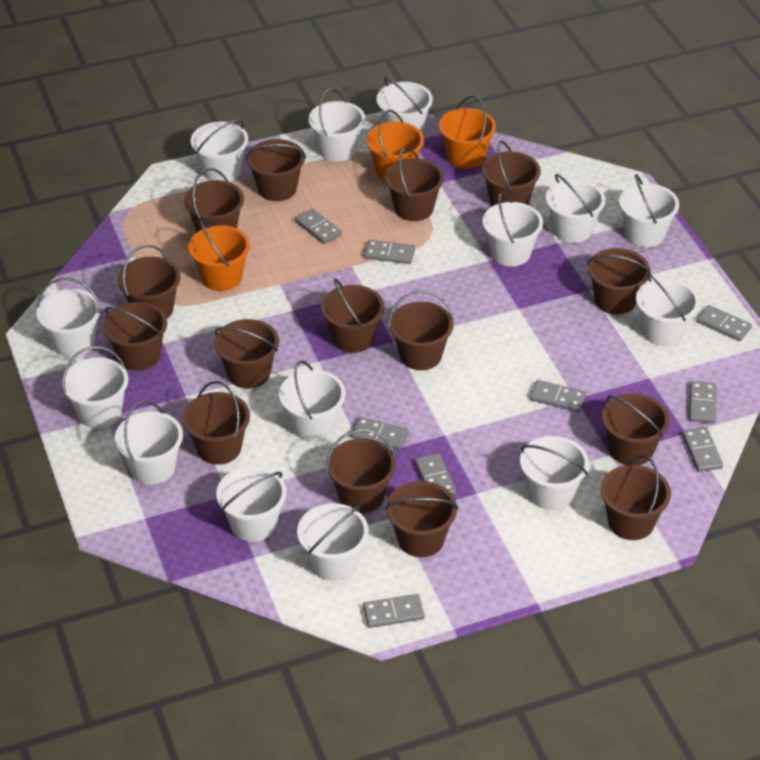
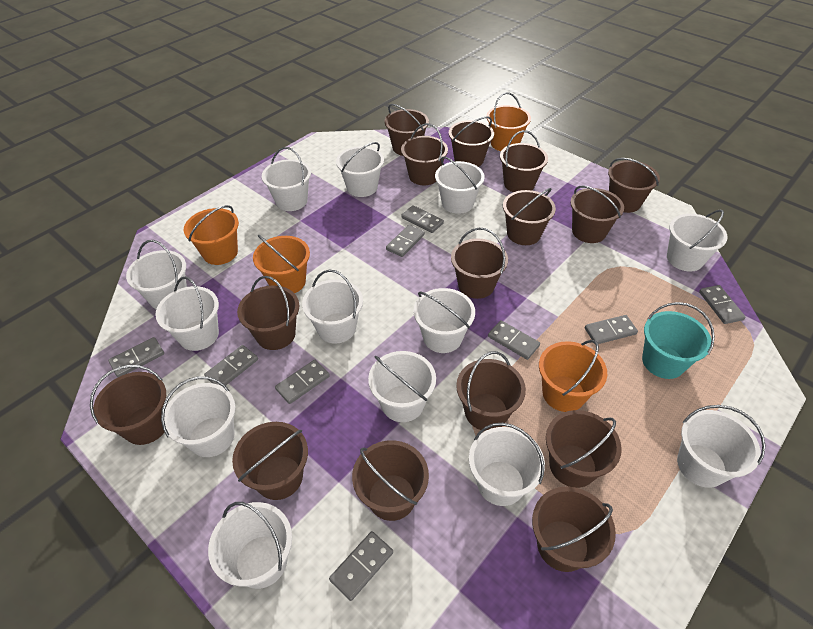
orange bucket: 3 -> 4
turquoise bucket: 0 -> 1
white bucket: 14 -> 13

